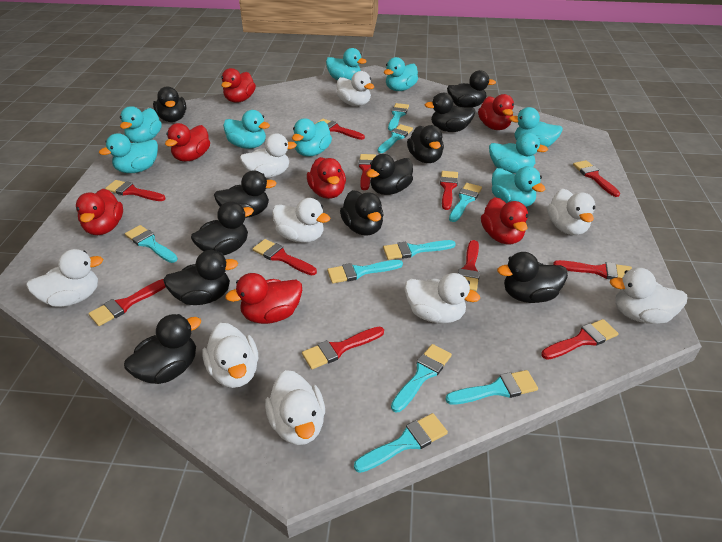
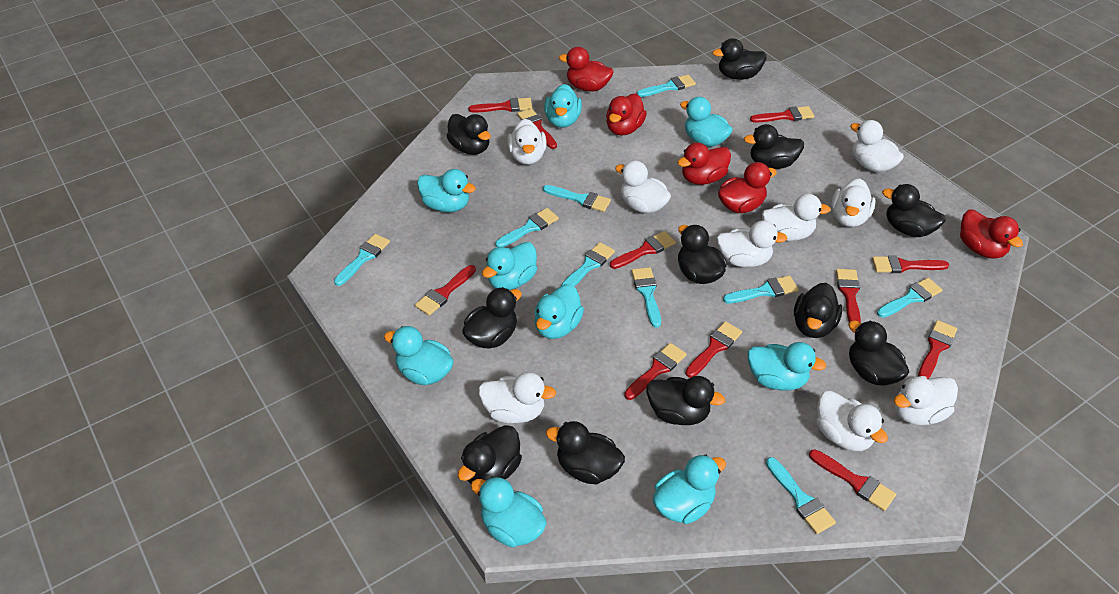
red duck: 7 -> 5

